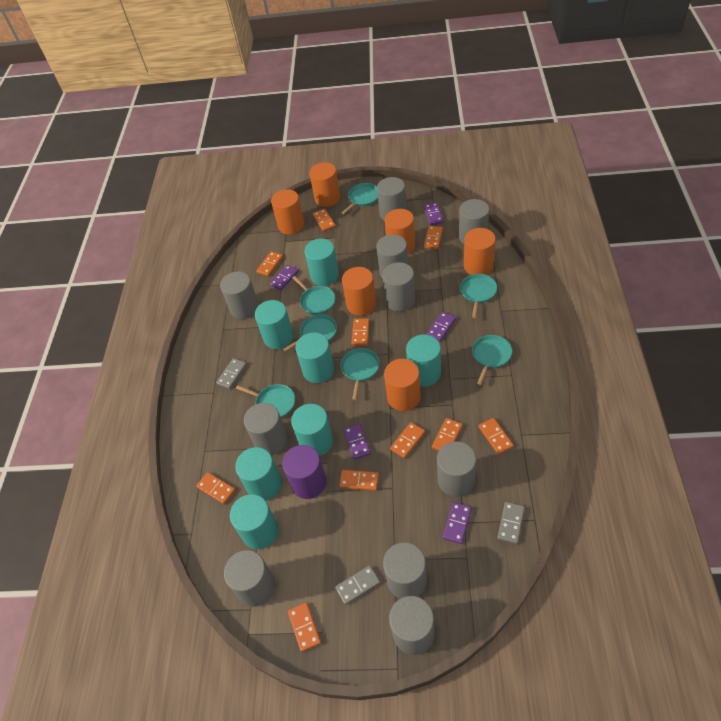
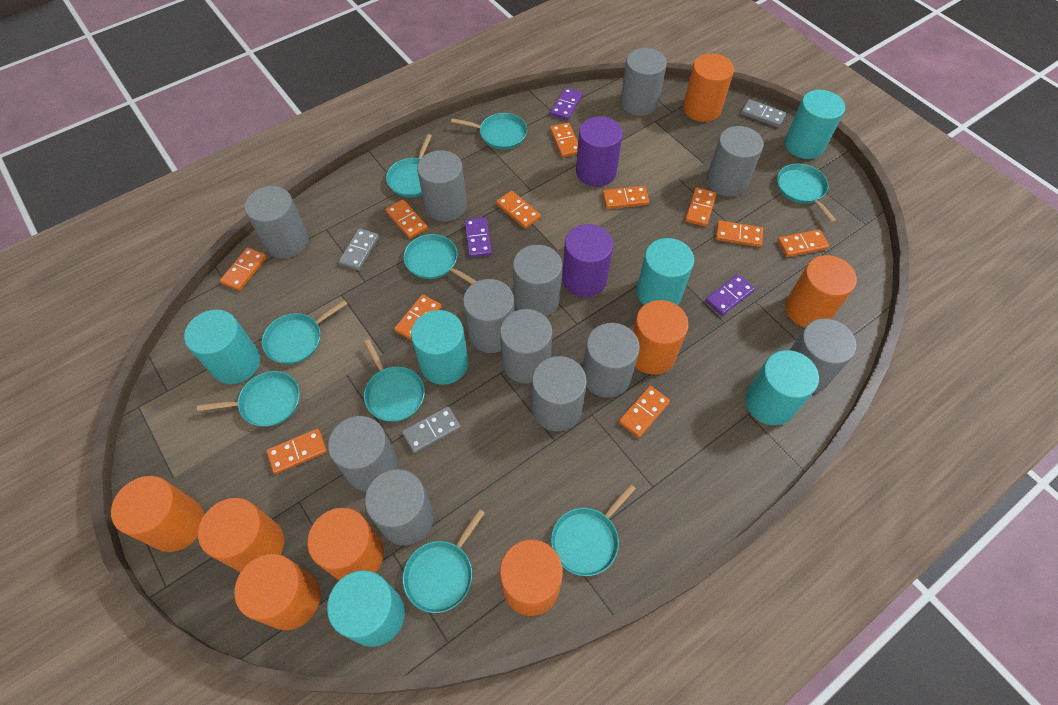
grey cylinder: 10 -> 12
orange cylinder: 6 -> 8
orange domino: 10 -> 11
purple cylinder: 1 -> 2
purple domino: 5 -> 3
turquoise cylinder: 7 -> 6
turquoise pan: 7 -> 9

